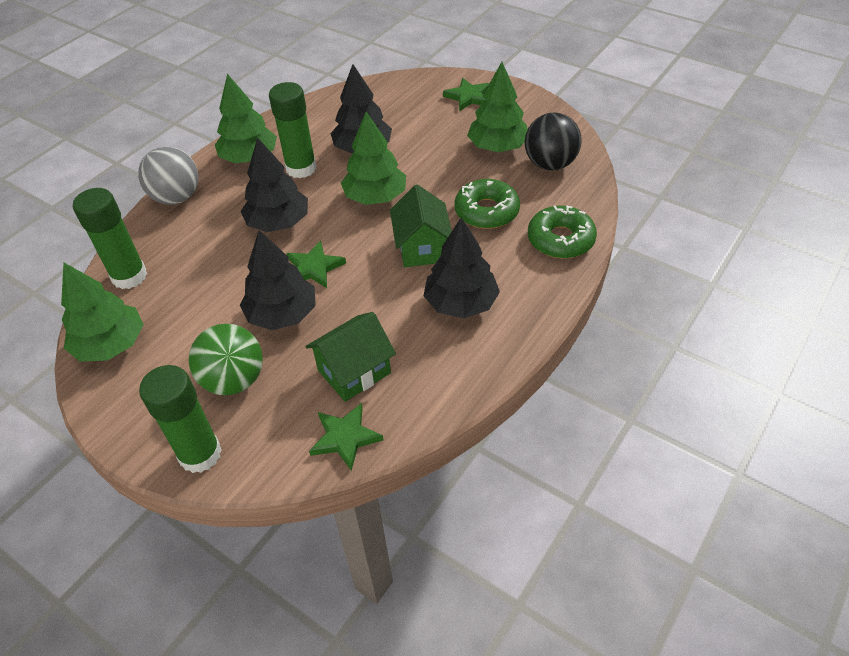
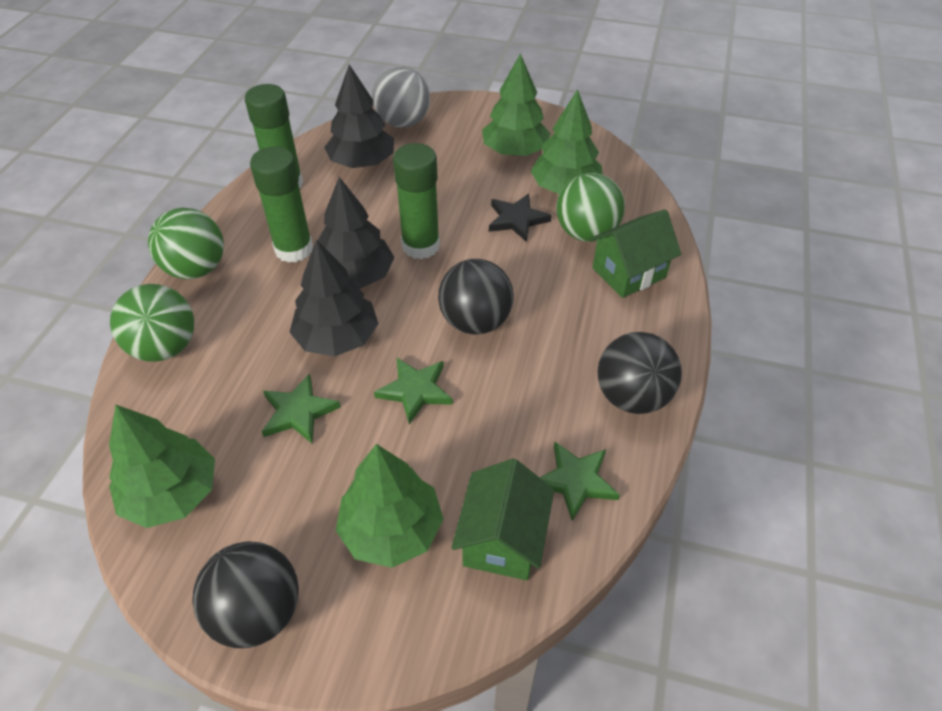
black ball: 1 -> 3
black star: 0 -> 1
black tree: 4 -> 3
green ball: 1 -> 3
green donut: 2 -> 0

